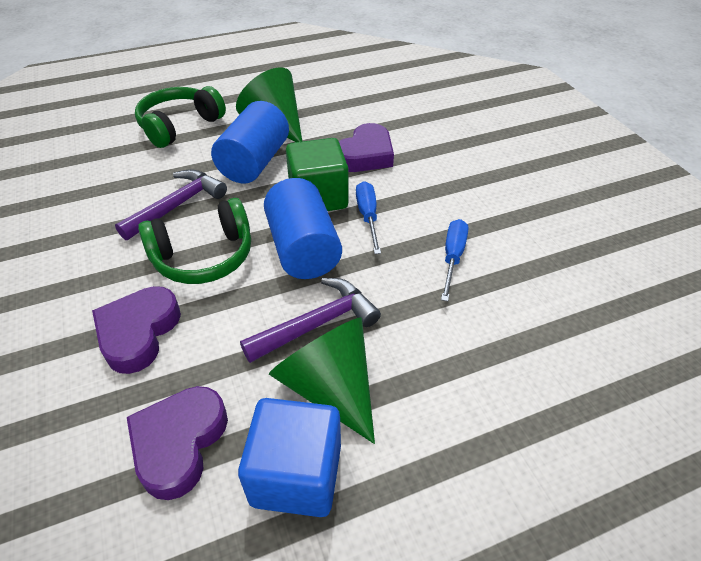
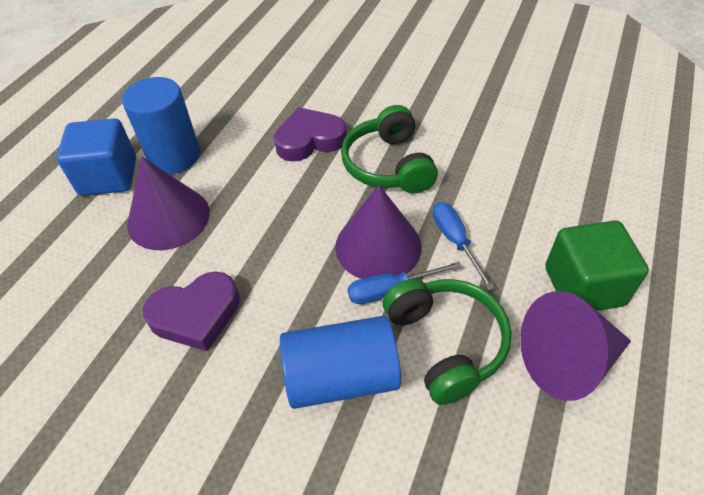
green cone: 2 -> 0
purple cone: 0 -> 3
purple hammer: 2 -> 0
purple heart: 3 -> 2

